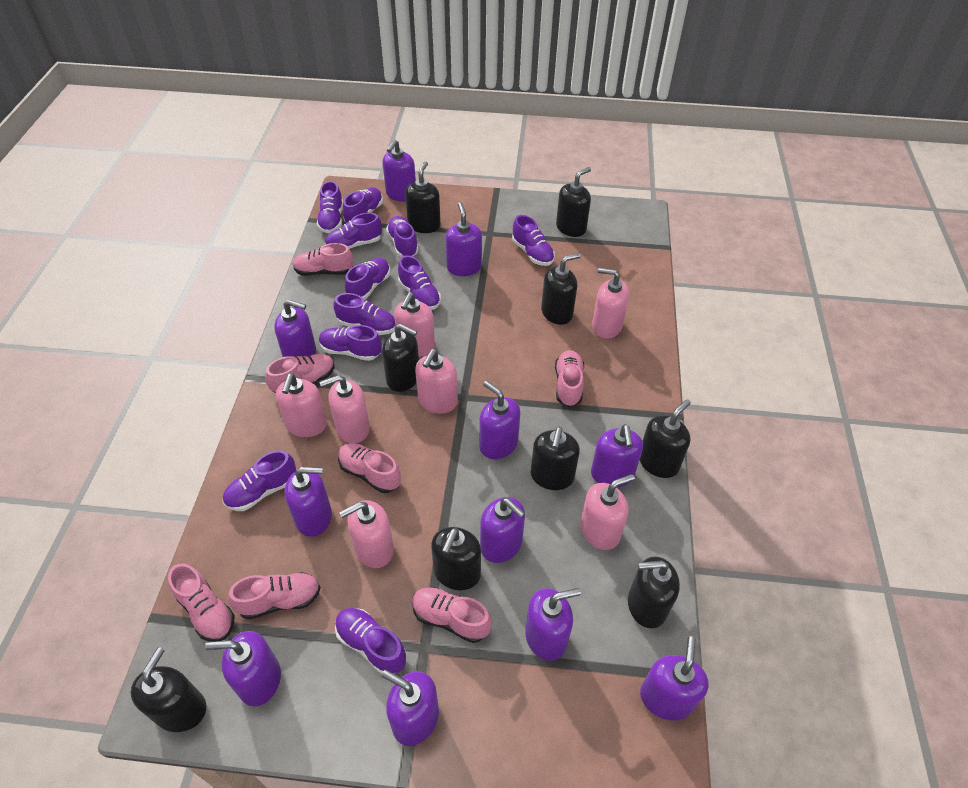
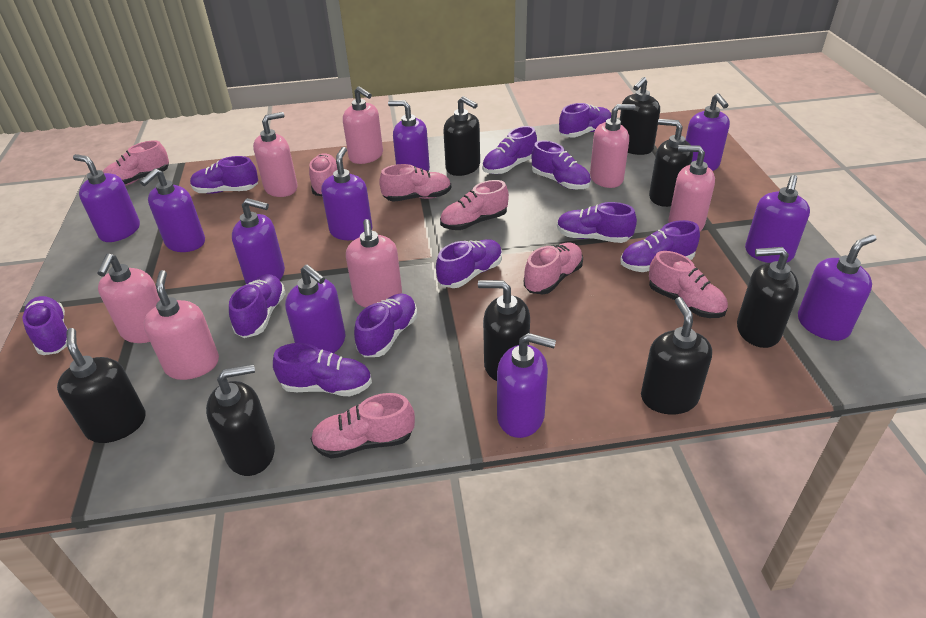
black soap dispenser: 9 -> 8
purple soap dispenser: 11 -> 10

